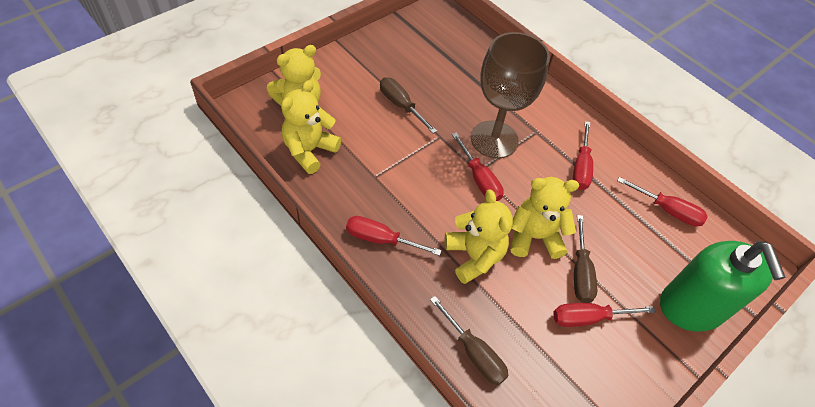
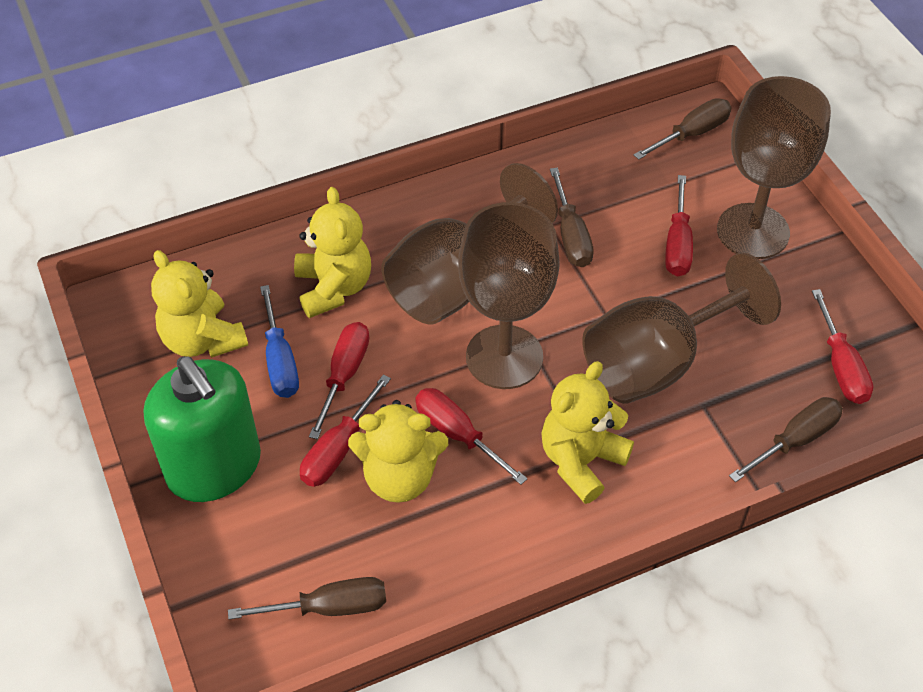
blue screwdriver: 0 -> 1
brown goblet: 1 -> 4
brown screwdriver: 3 -> 4

